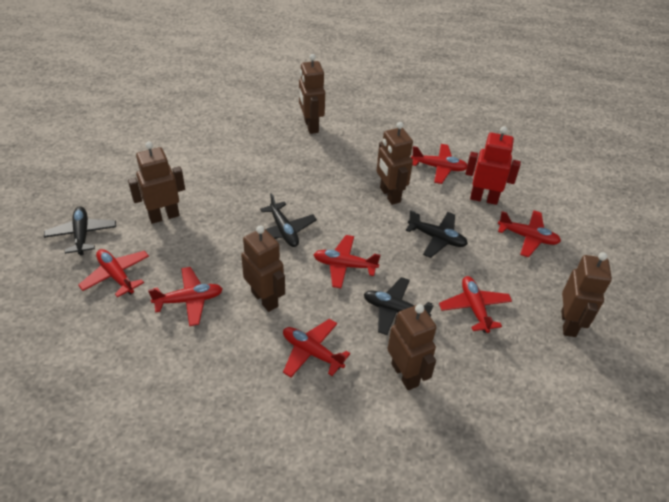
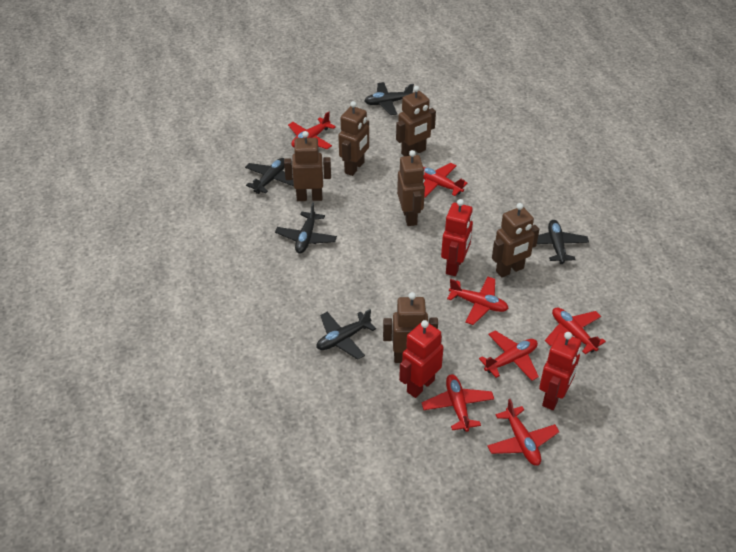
black plane: 4 -> 5
red robot: 1 -> 3

